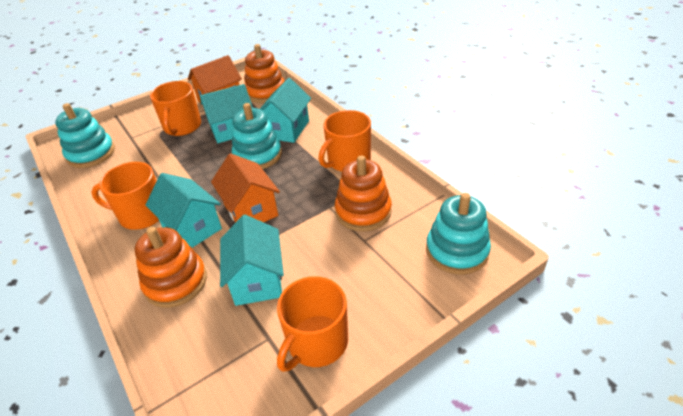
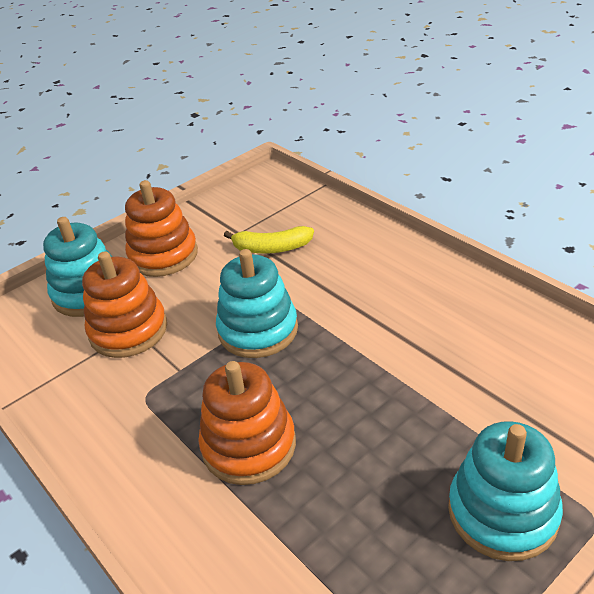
orange house: 2 -> 0
orange mug: 4 -> 0
turquoise house: 4 -> 0
yellow banana: 0 -> 1

